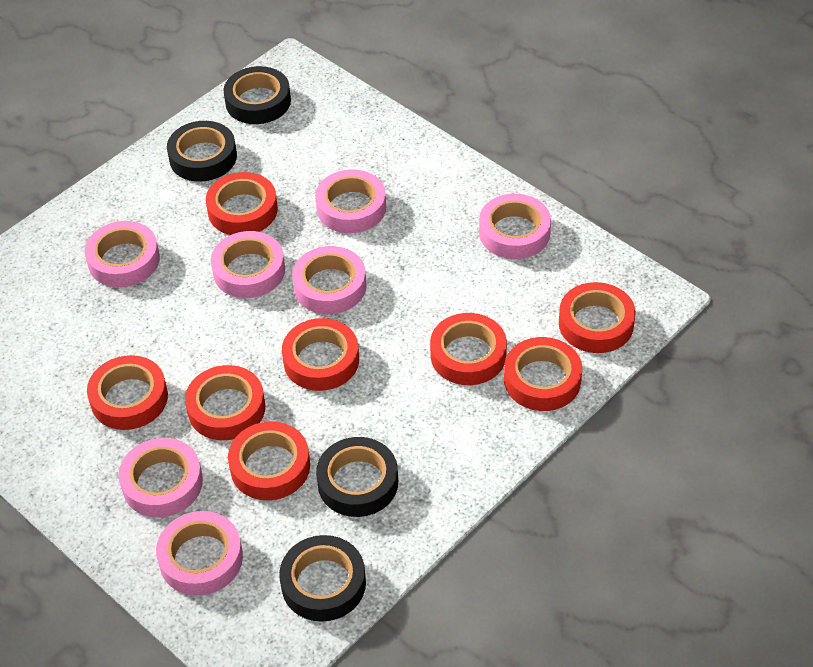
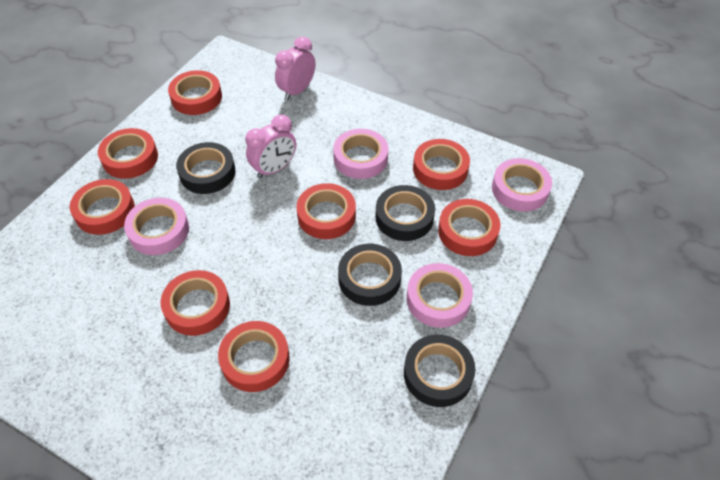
pink clock: 0 -> 2
pink tape: 7 -> 4

